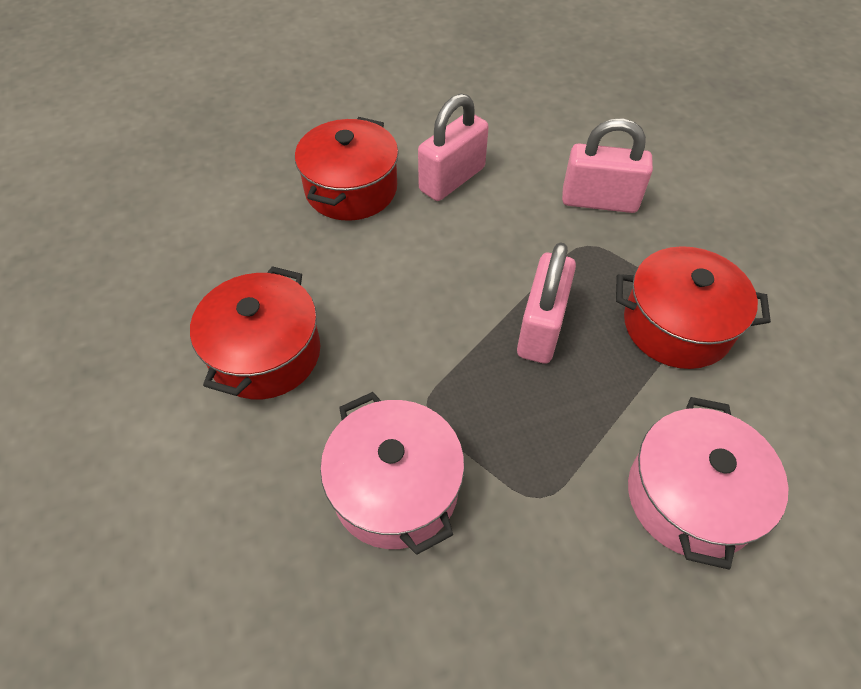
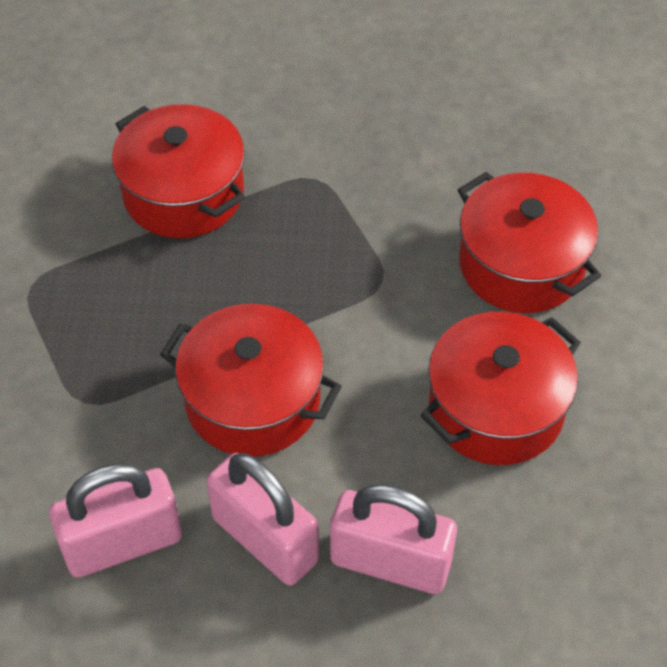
pink pot: 2 -> 0
red pot: 3 -> 4

